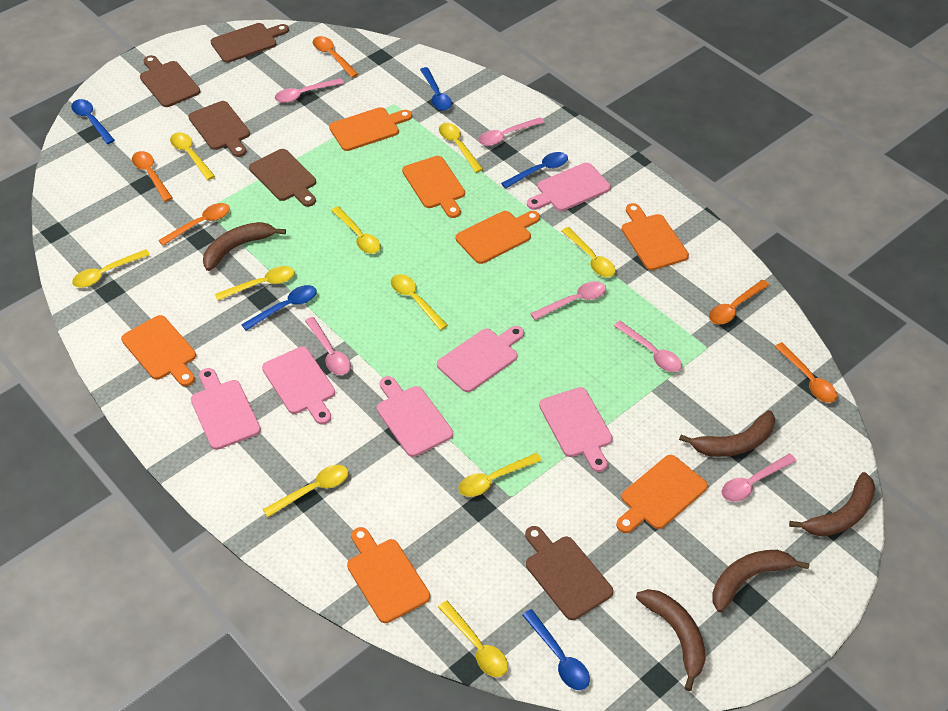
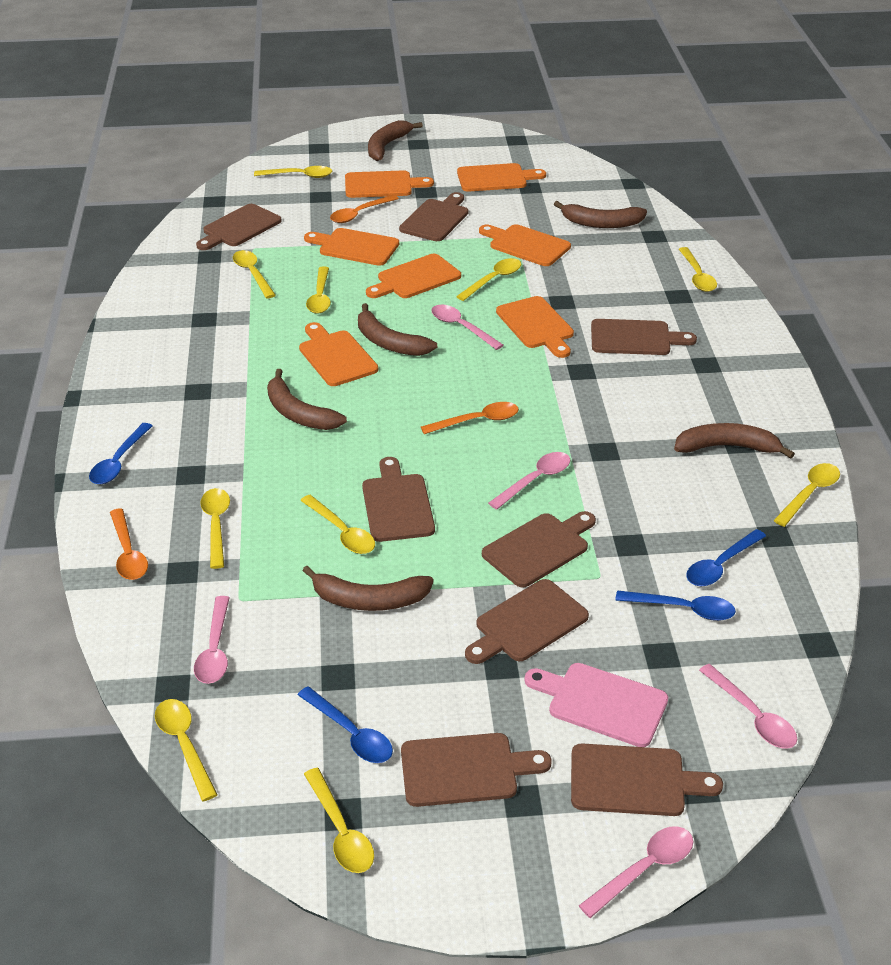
blue spoon: 5 -> 4
brown banana: 5 -> 6
brown cutting board: 5 -> 8
orange spoon: 5 -> 3
pink cutting board: 6 -> 1
pink spoon: 6 -> 5

